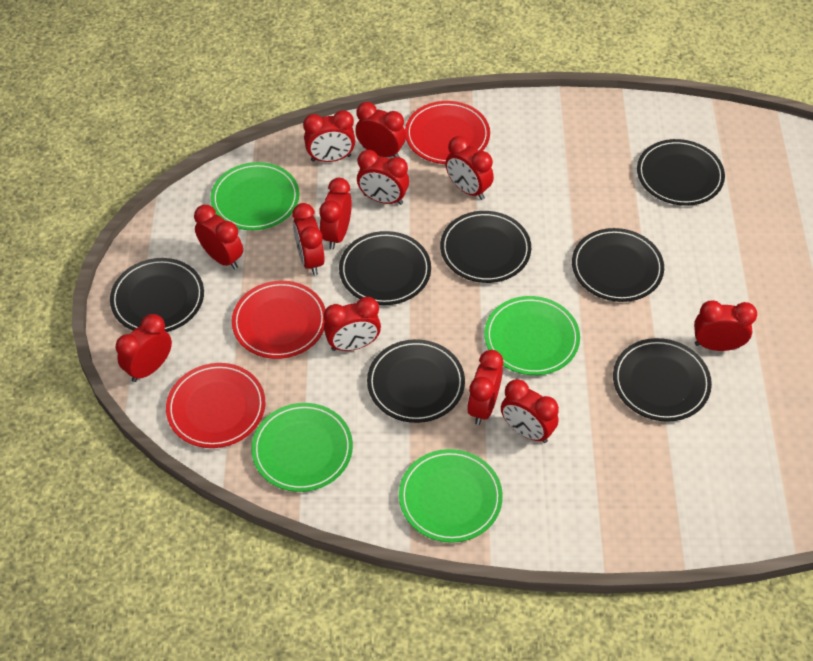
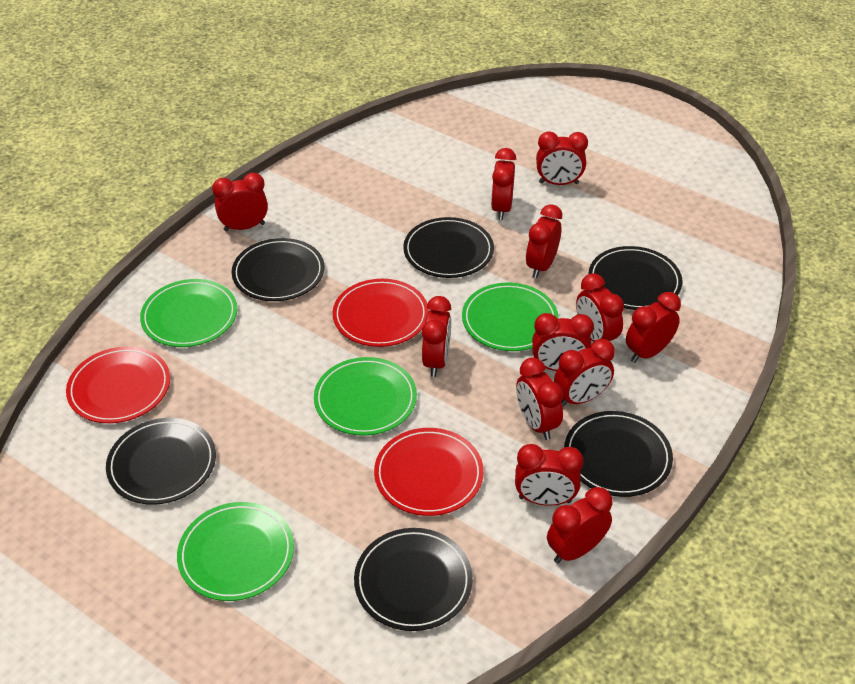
black plate: 7 -> 6

